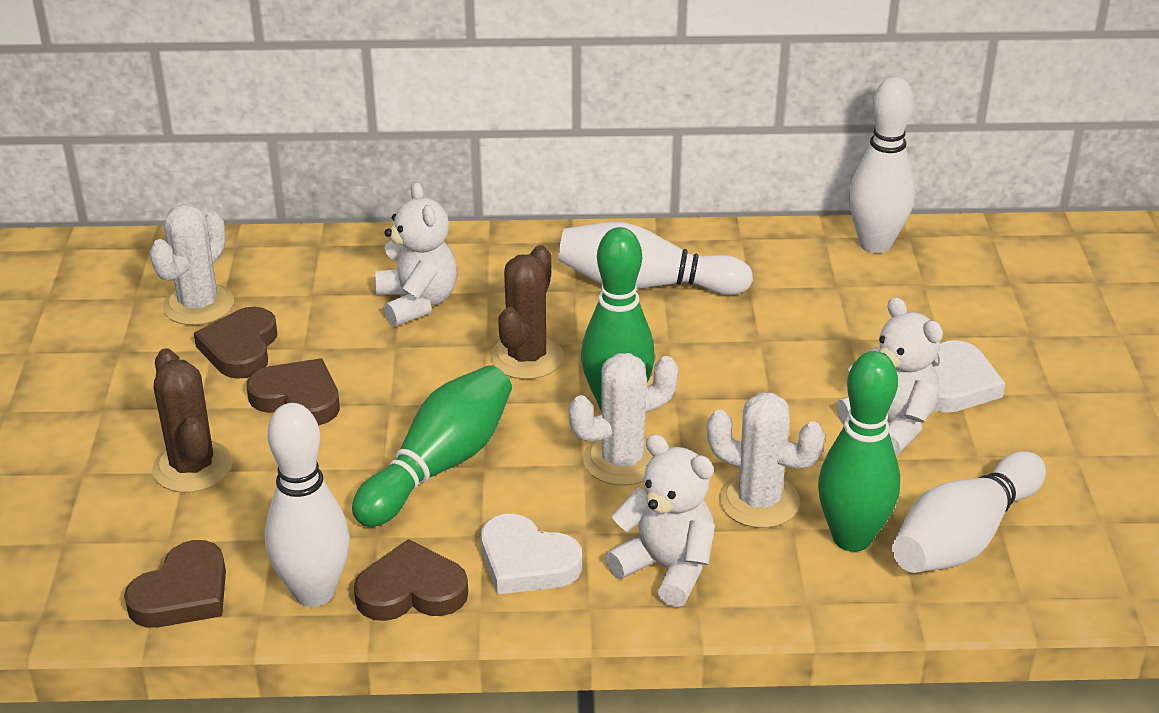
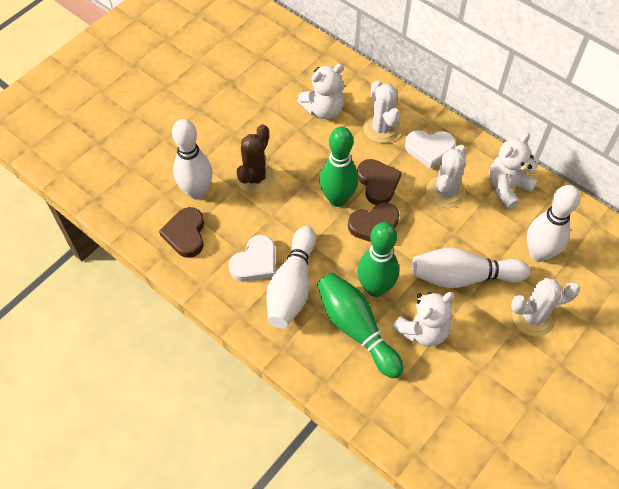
brown cactus: 2 -> 1
brown heart: 4 -> 3

